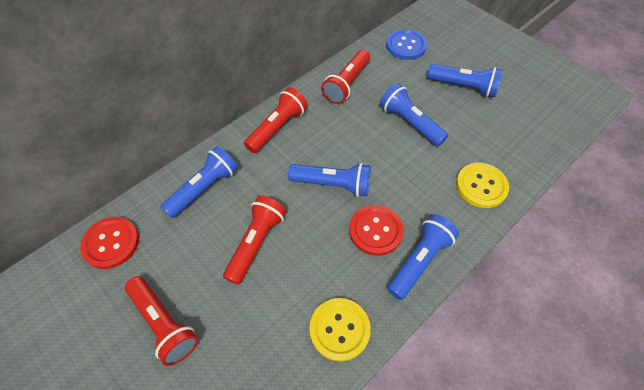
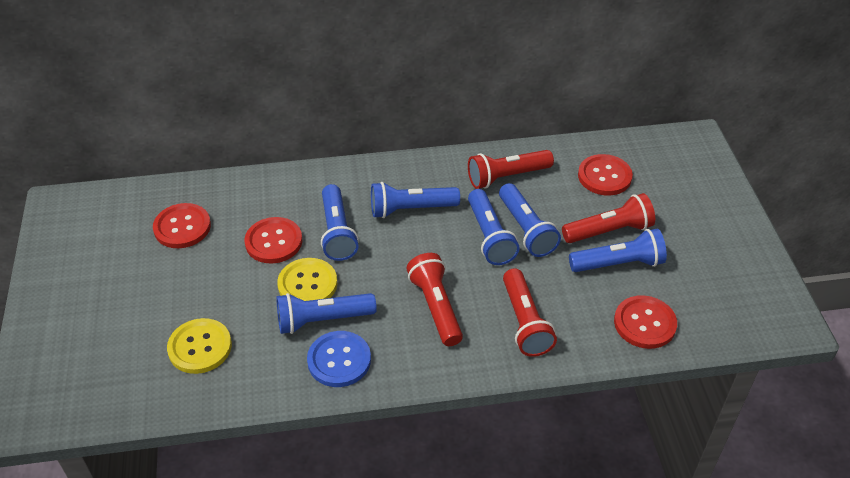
blue flashlight: 5 -> 6
red button: 2 -> 4

